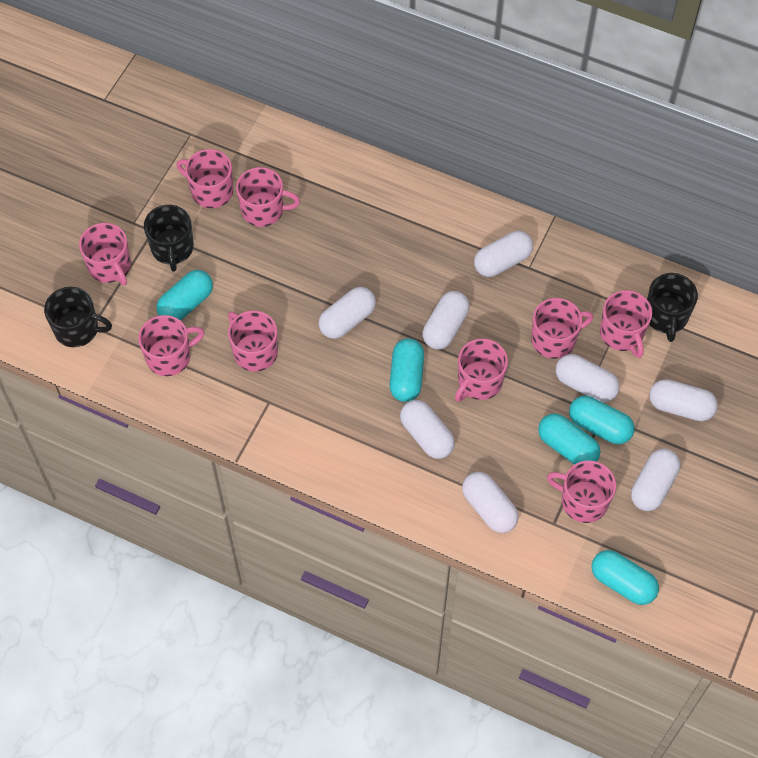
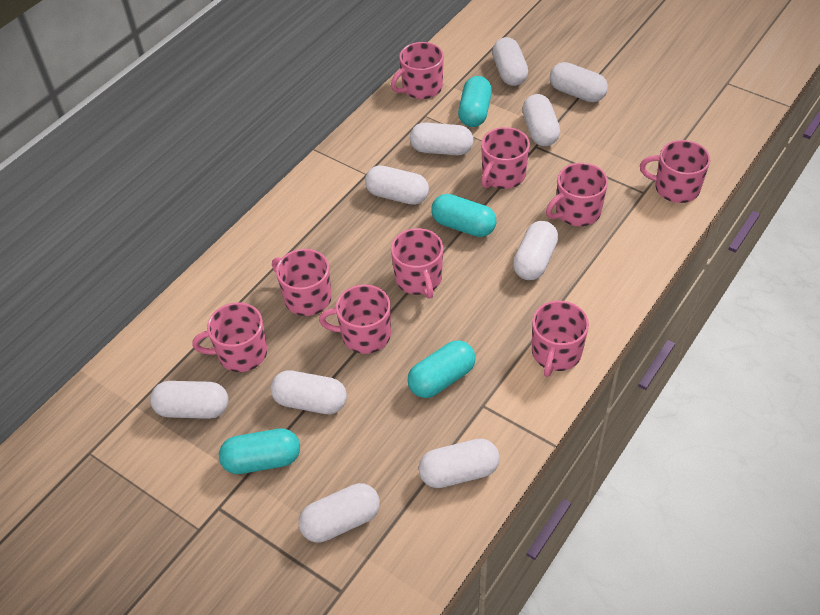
black mug: 3 -> 0
turquoise capsule: 5 -> 4
white capsule: 8 -> 10

